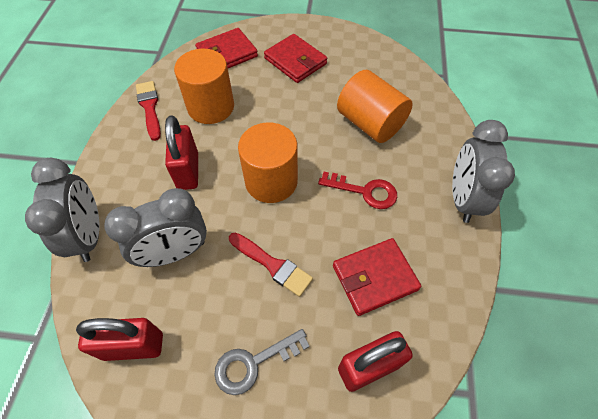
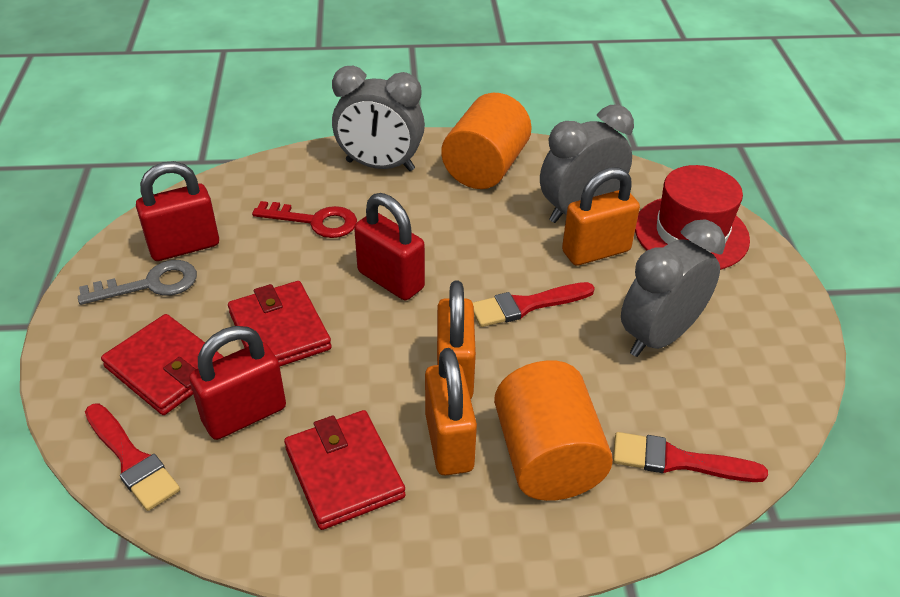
orange cylinder: 3 -> 2
orange padlock: 0 -> 3
red brush: 2 -> 3
red hat: 0 -> 1

